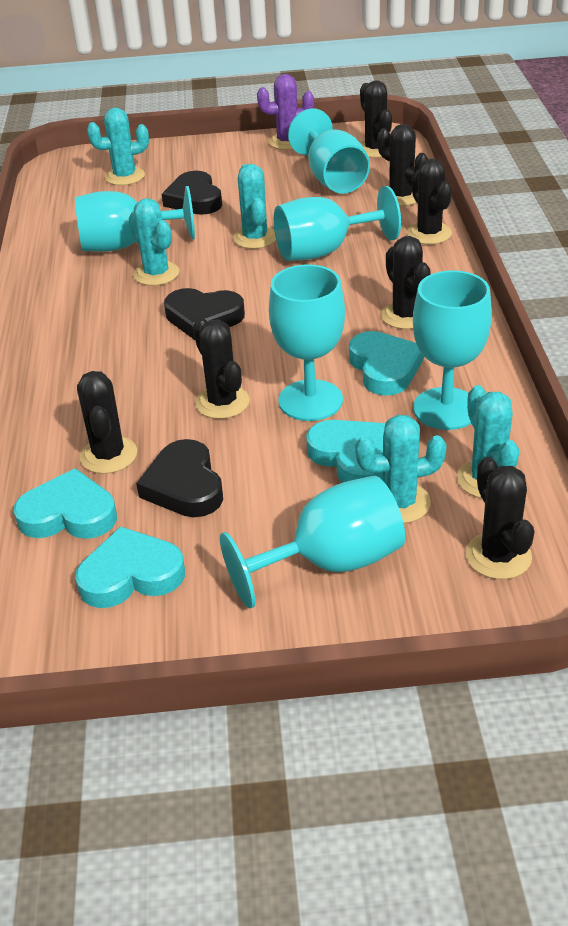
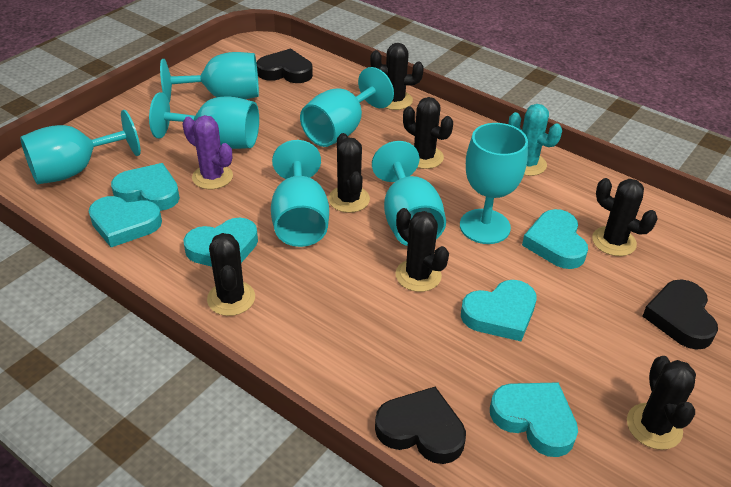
turquoise cactus: 5 -> 1
turquoise goblet: 6 -> 7
turquoise heart: 4 -> 6

